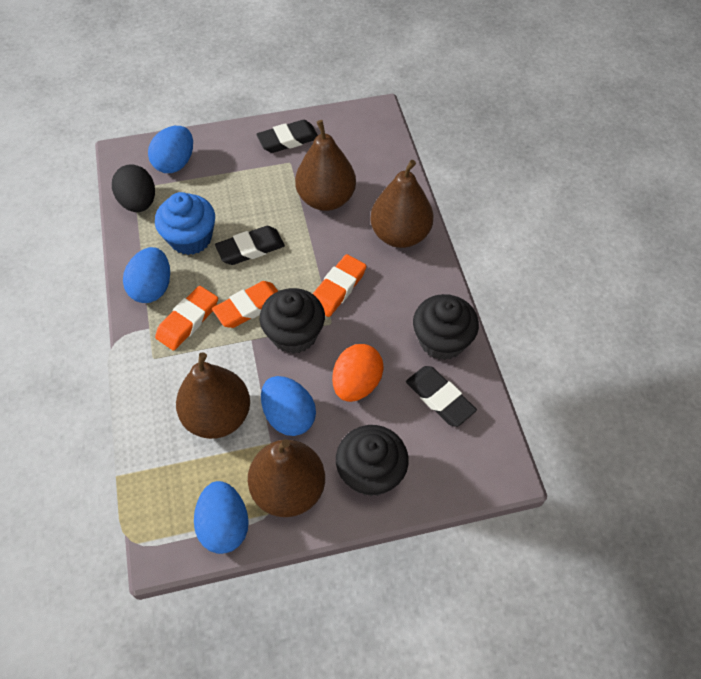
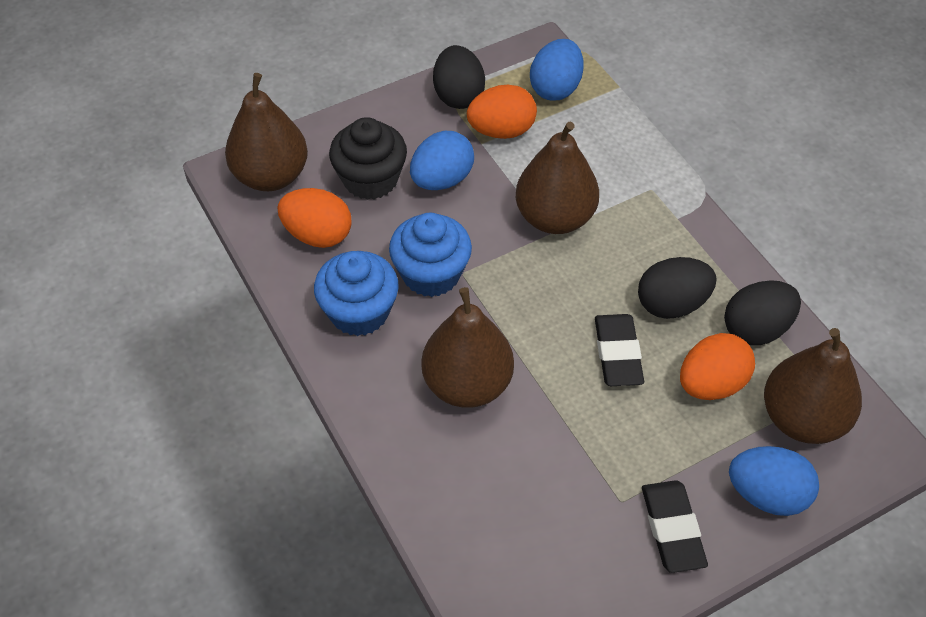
black cupcake: 3 -> 1
black egg: 1 -> 3
black eraser: 3 -> 2
blue cupcake: 1 -> 2
blue egg: 4 -> 3
orange egg: 1 -> 3
orange eraser: 3 -> 0

